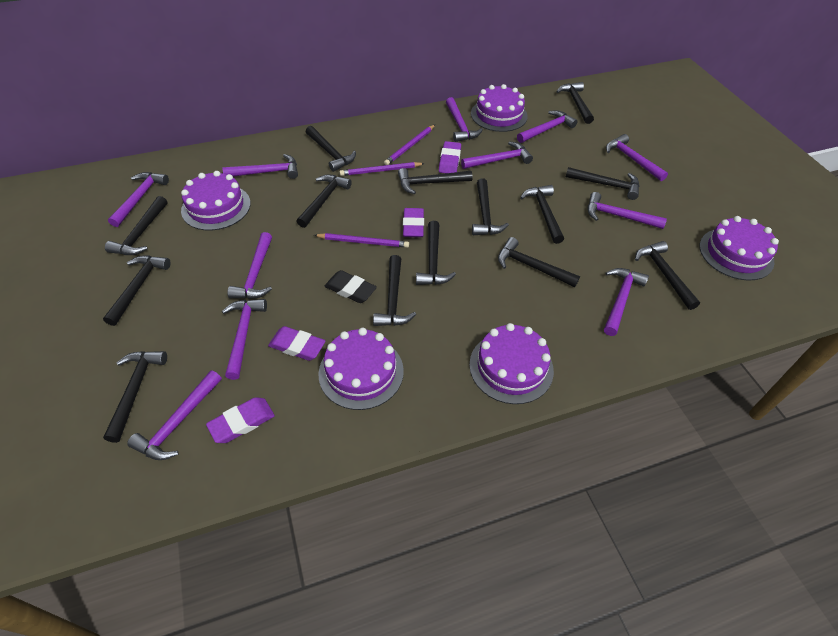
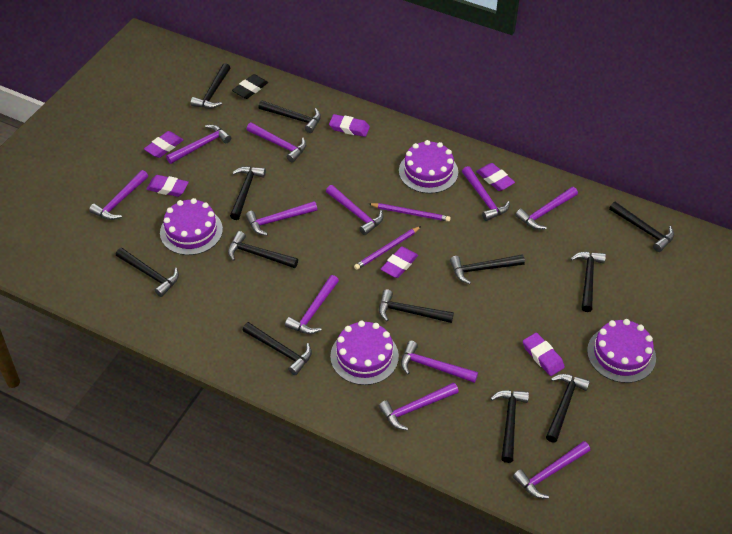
black hammer: 14 -> 12
purple cake: 5 -> 4
purple eraser: 4 -> 6
purple pencil: 3 -> 2

